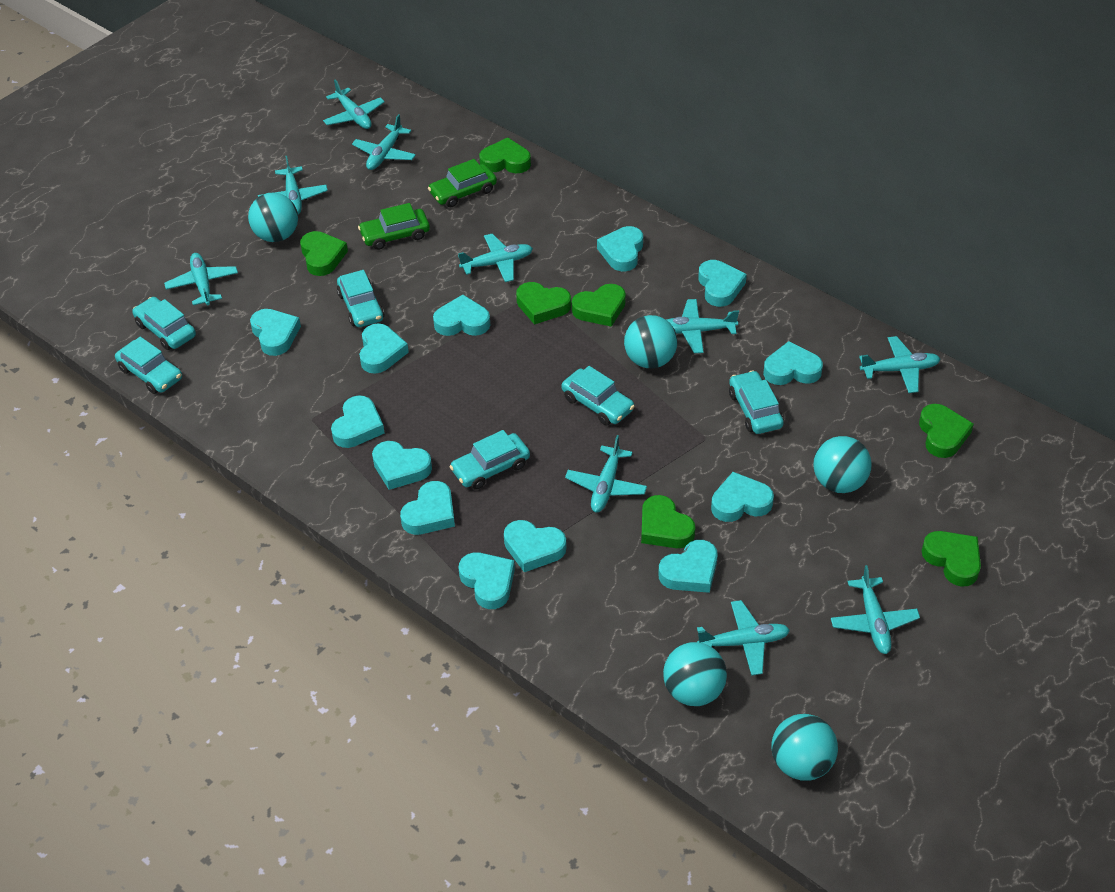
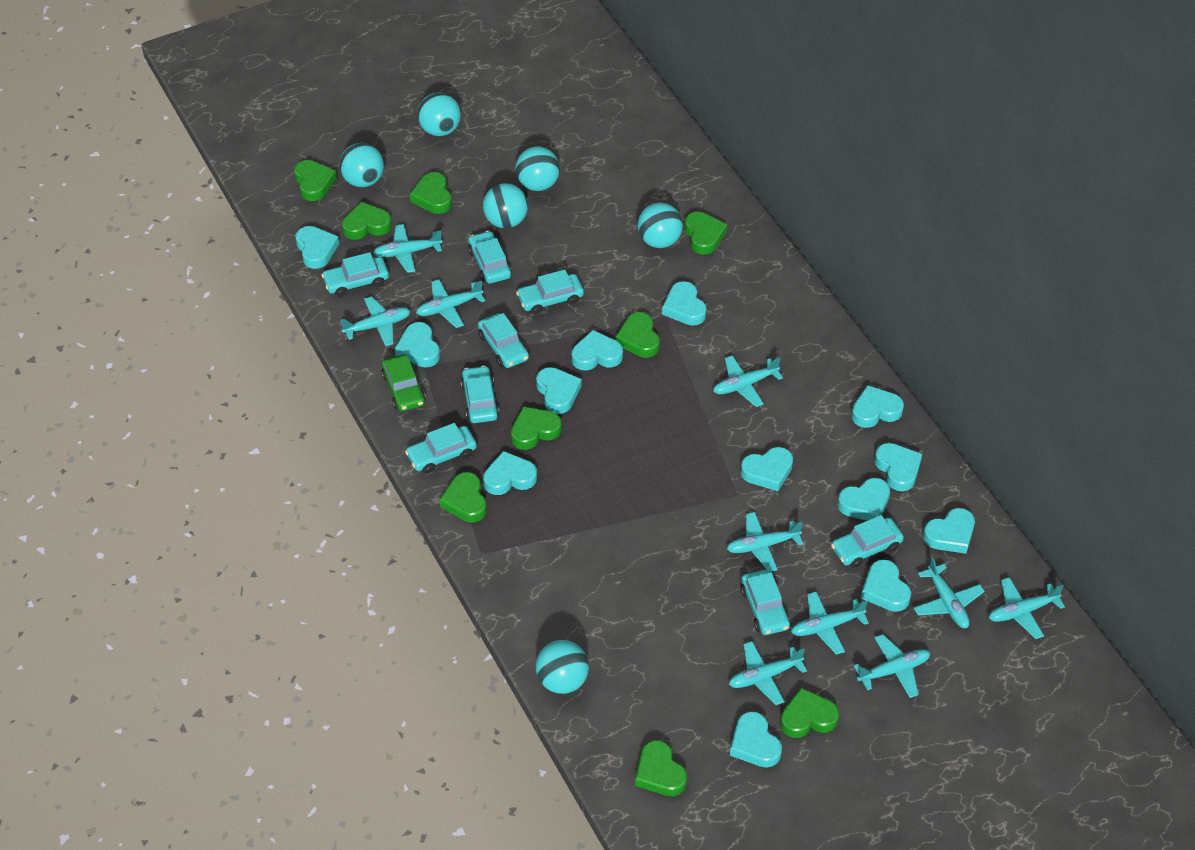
green car: 2 -> 1
green heart: 7 -> 9
turquoise ball: 5 -> 6
turquoise car: 6 -> 8

